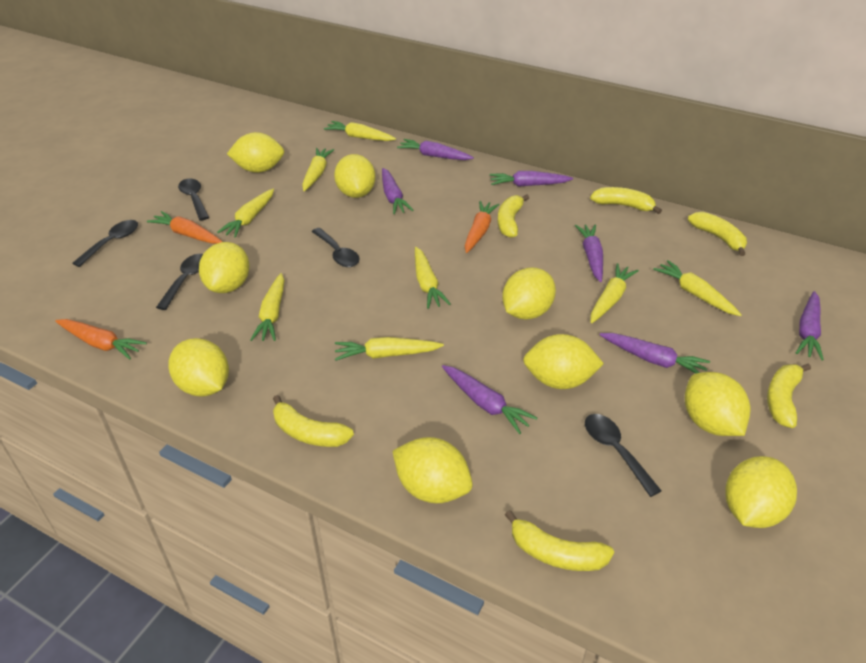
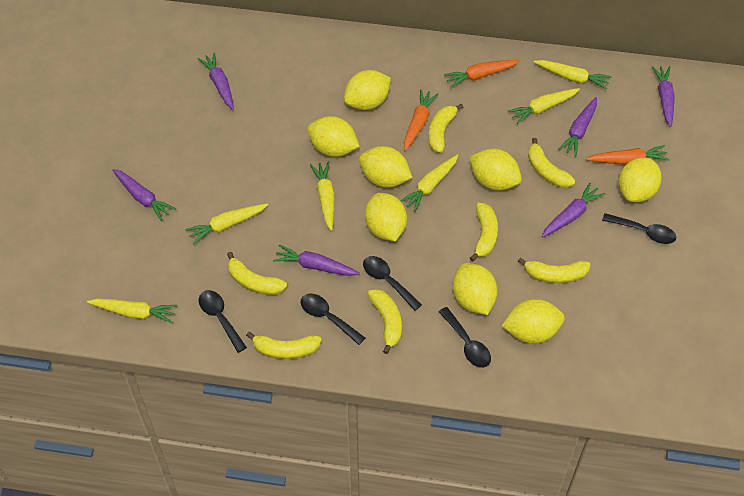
purple carrot: 7 -> 6
yellow banana: 6 -> 7
yellow carrot: 8 -> 6
yellow lemon: 9 -> 8

